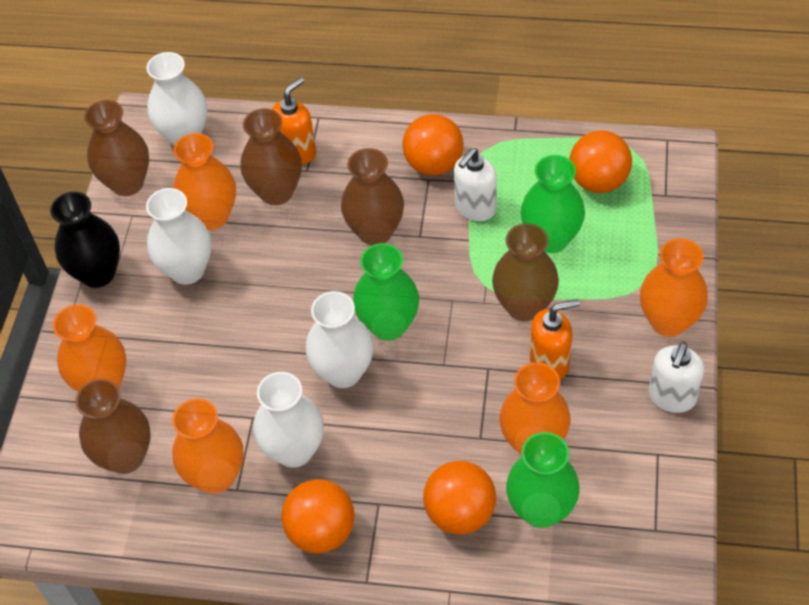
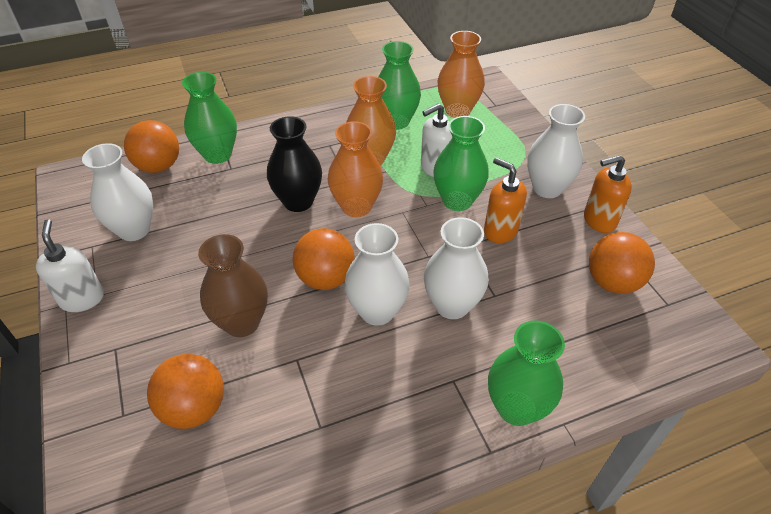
brown vase: 5 -> 1
green vase: 3 -> 4
orange vase: 5 -> 3

